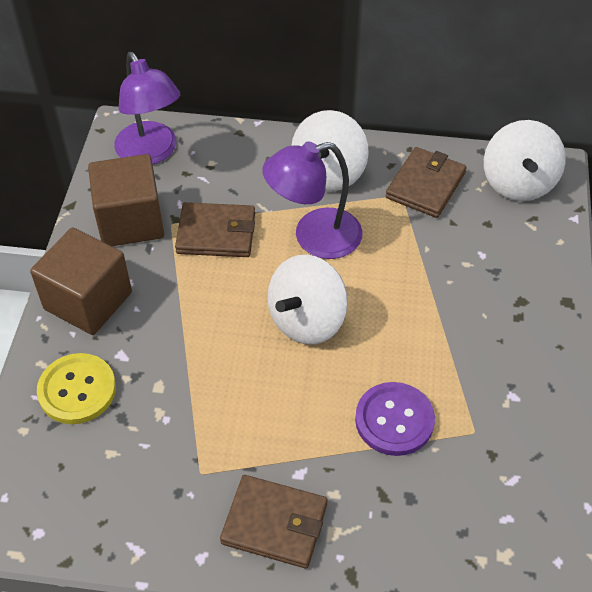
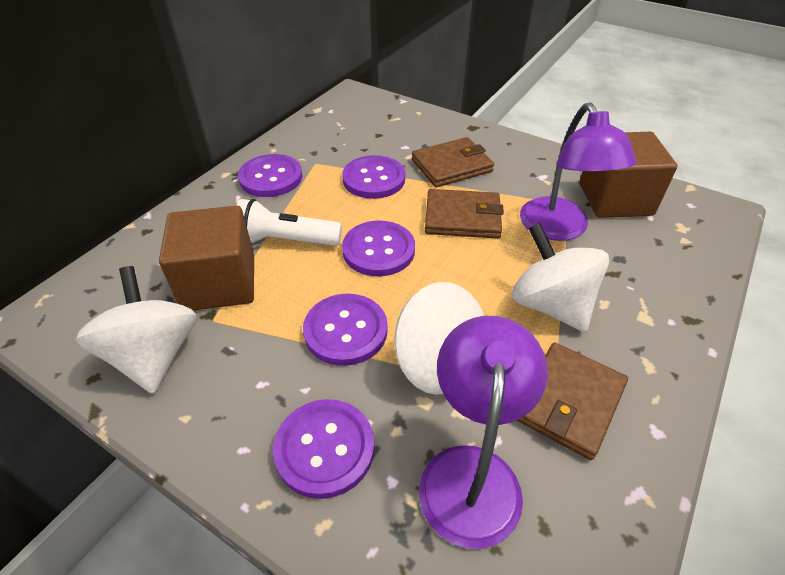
purple button: 1 -> 5
white flashlight: 0 -> 1
yellow button: 1 -> 0

